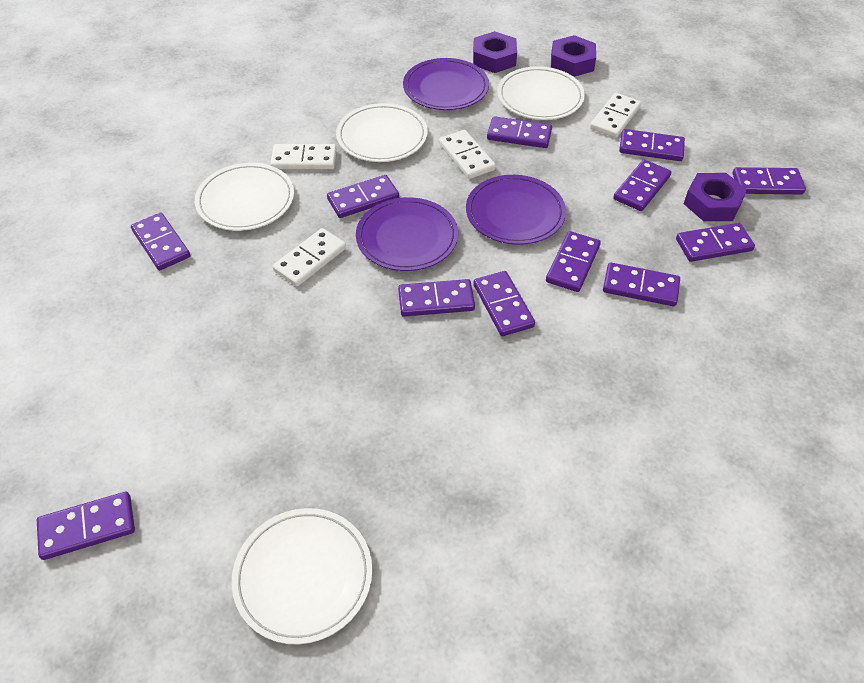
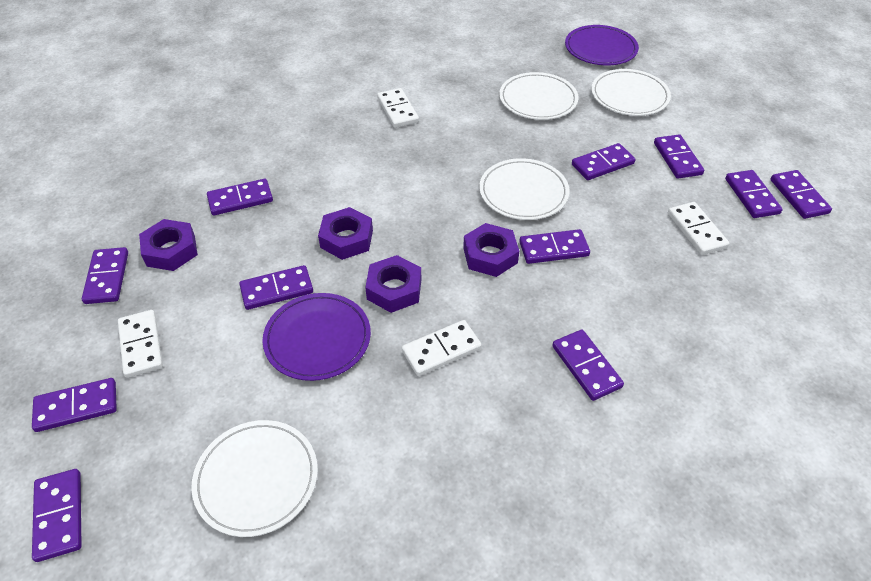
purple domino: 12 -> 11
purple nut: 3 -> 4
purple plate: 3 -> 2

